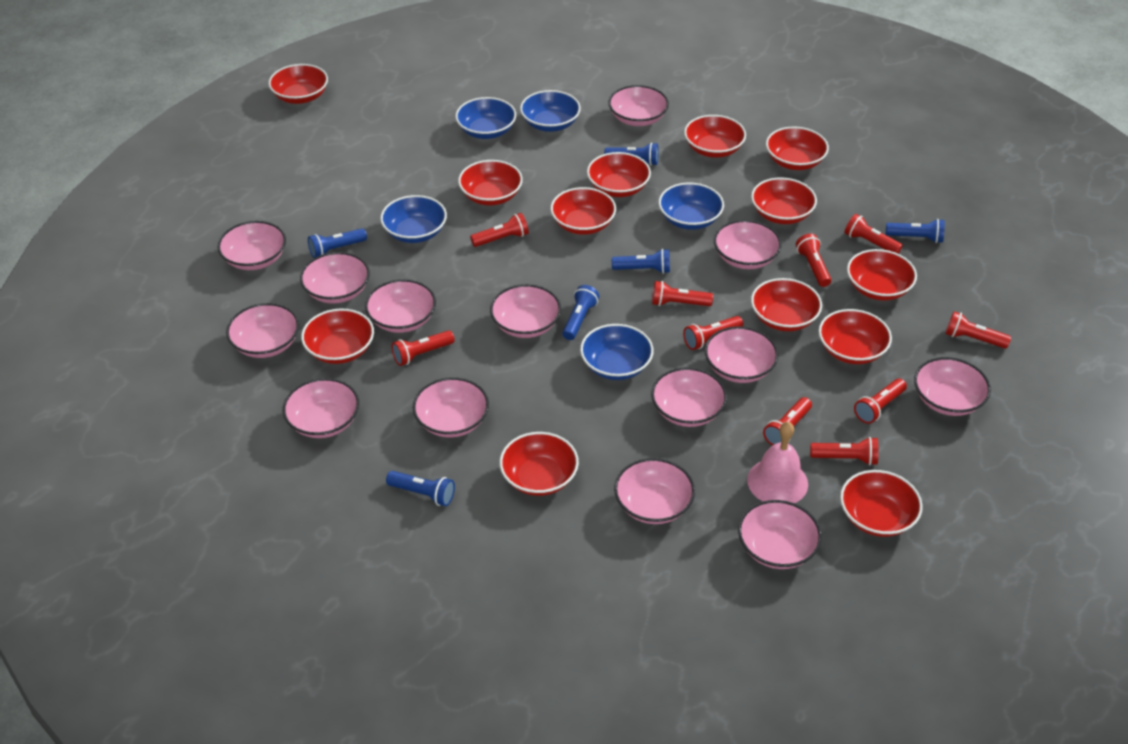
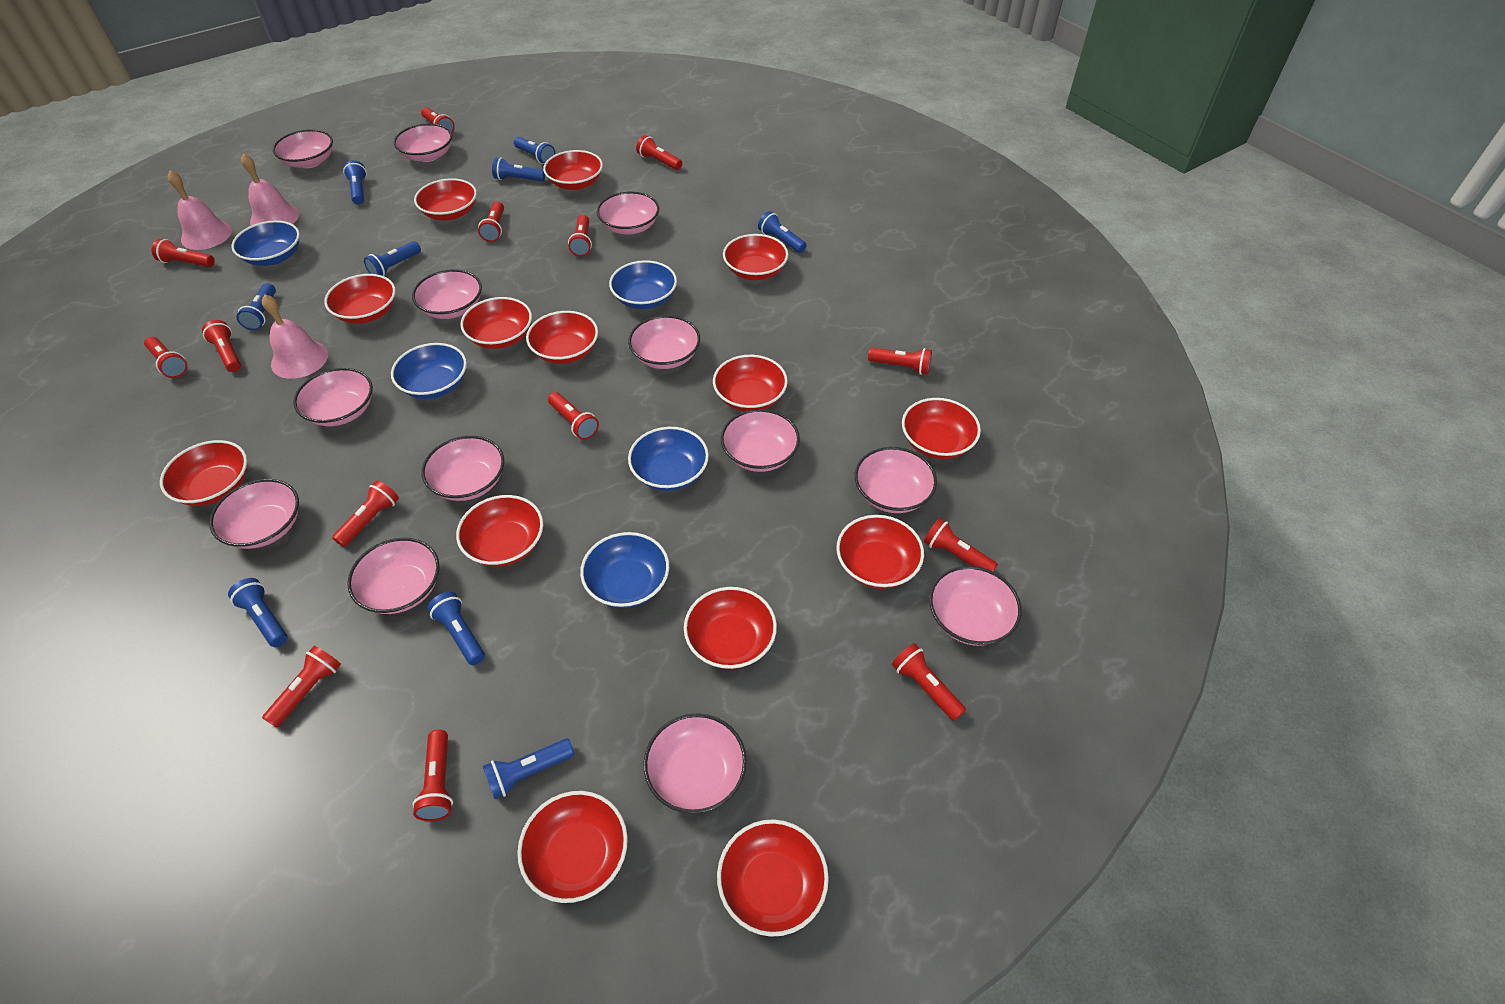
blue flashlight: 6 -> 9
pink bell: 1 -> 3
pink bowl: 14 -> 13
red bowl: 13 -> 14
red flashlight: 10 -> 14

